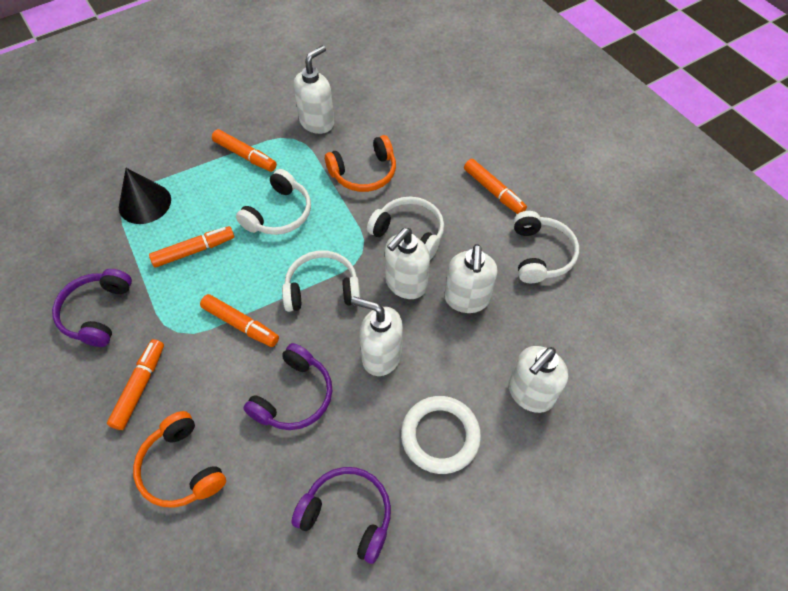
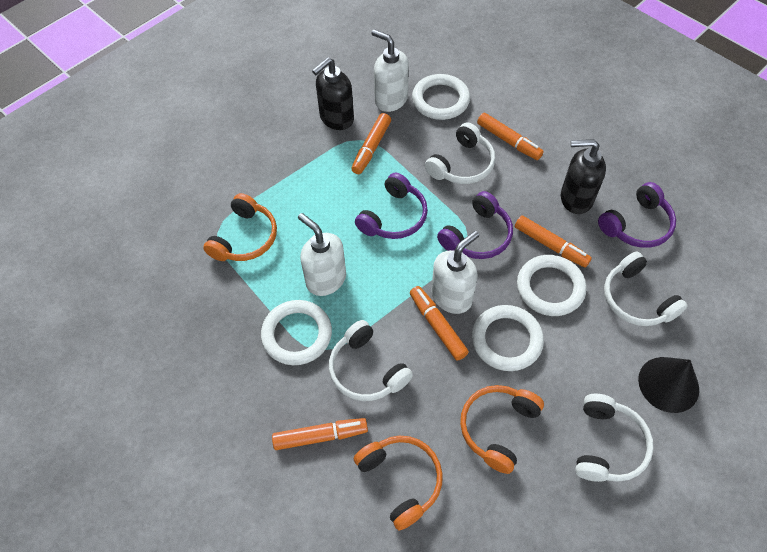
black soap dispenser: 0 -> 2
orange headphones: 2 -> 3
white ring: 1 -> 4
white soap dispenser: 5 -> 3

